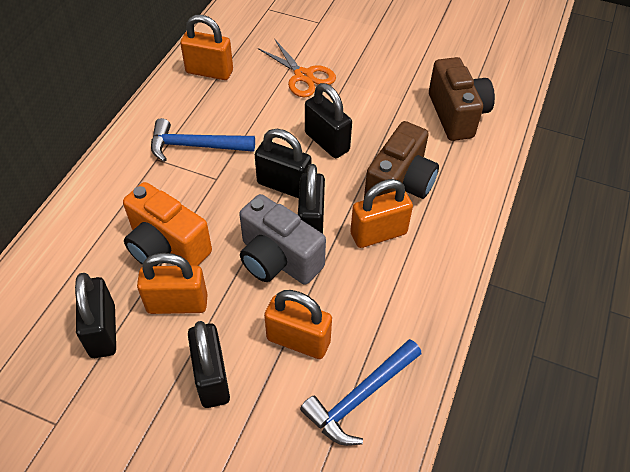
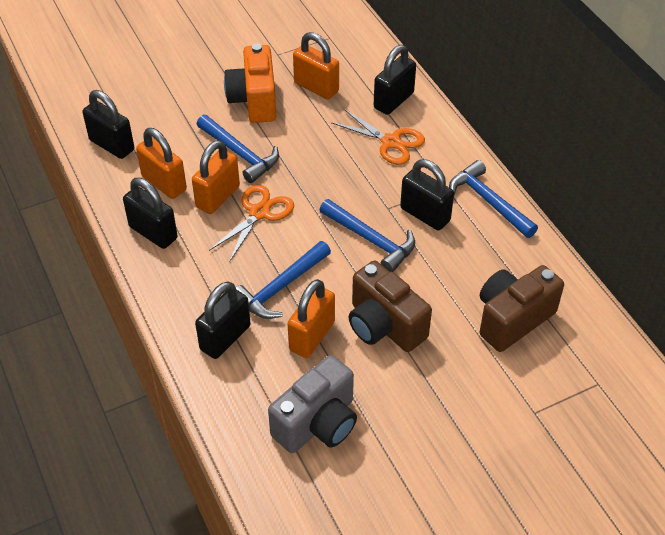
blue hammer: 2 -> 4
orange scissors: 1 -> 2

